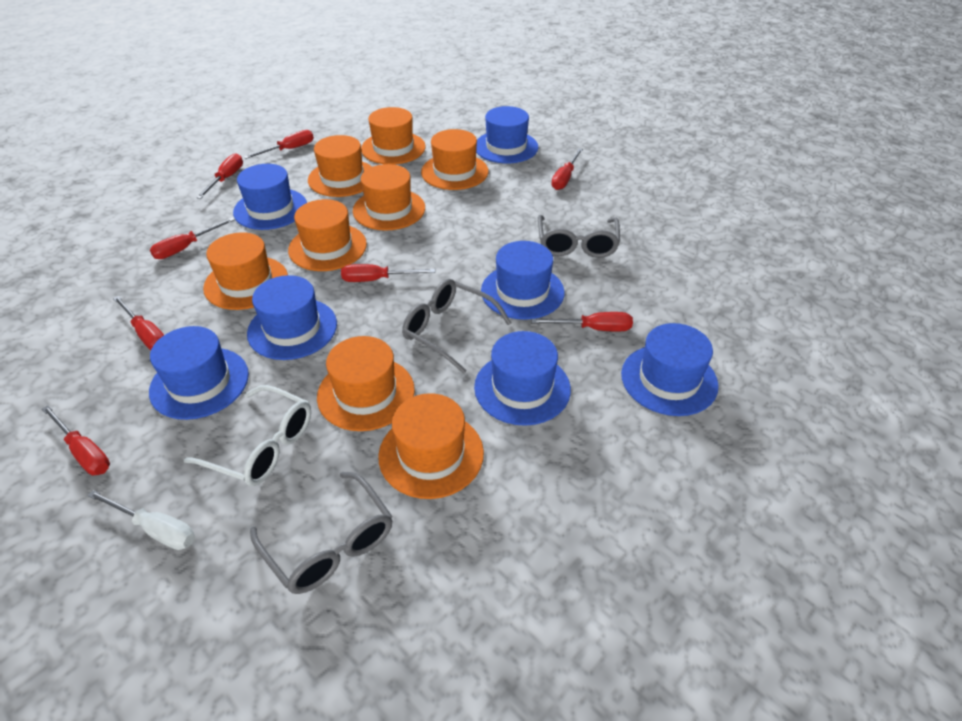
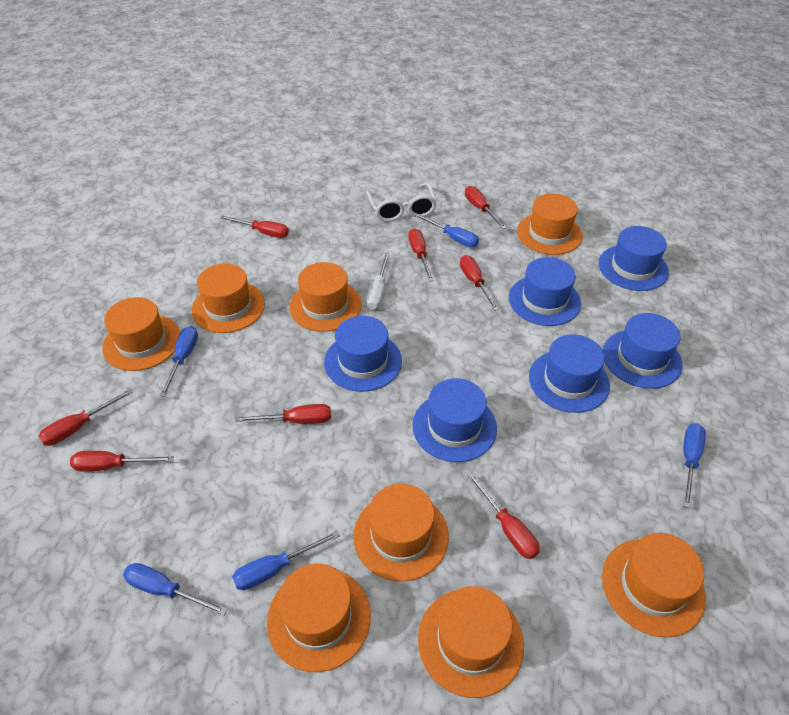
blue hat: 7 -> 6
blue screwdriver: 0 -> 5
grey glasses: 3 -> 0

